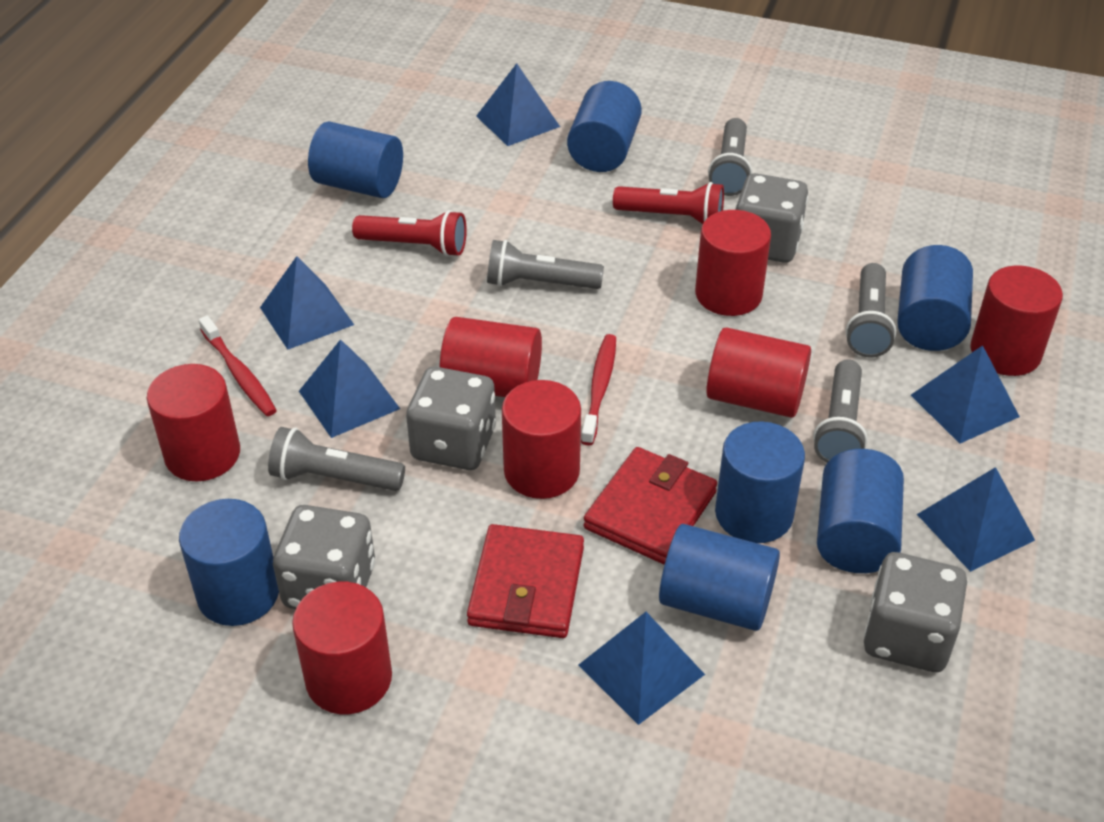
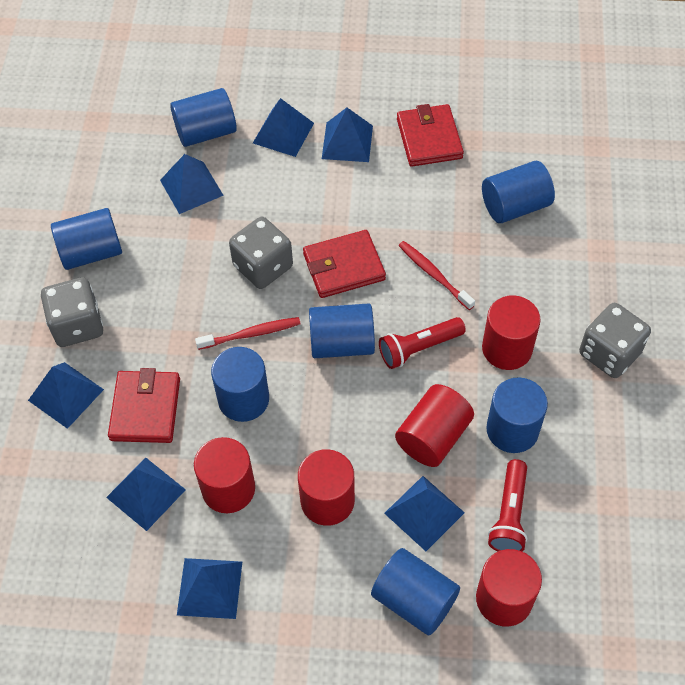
blue pyramid: 6 -> 7
grey dice: 4 -> 3
grey flashlight: 5 -> 0
red cylinder: 7 -> 5
red wallet: 2 -> 3

